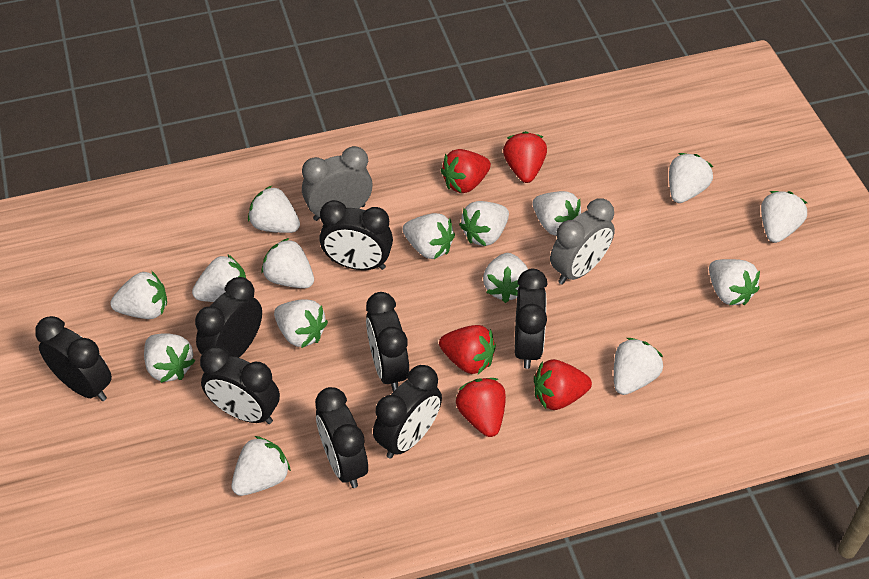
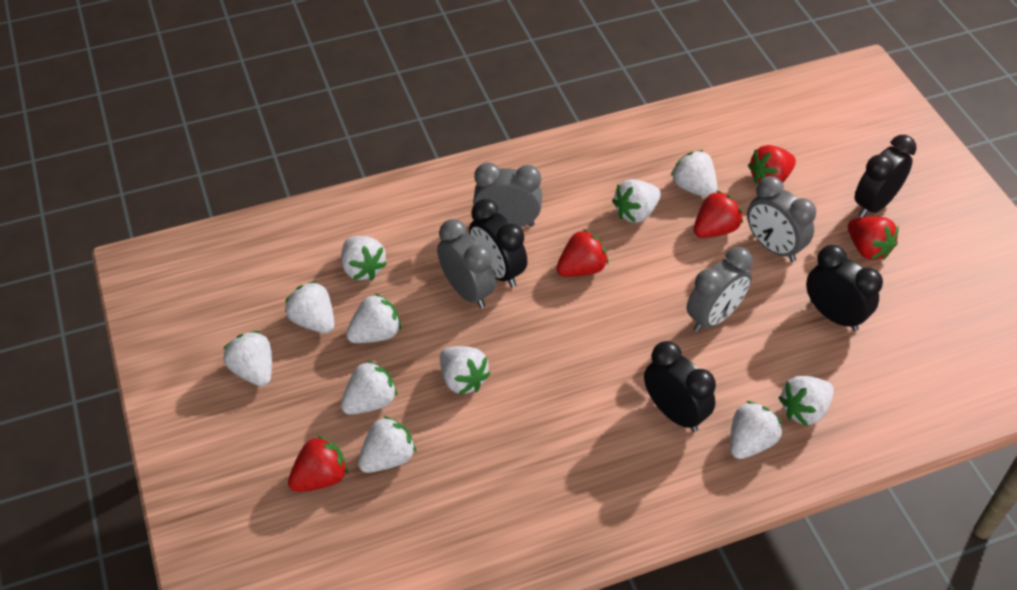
black clock: 8 -> 4
grey clock: 2 -> 4
white strawberry: 15 -> 11

